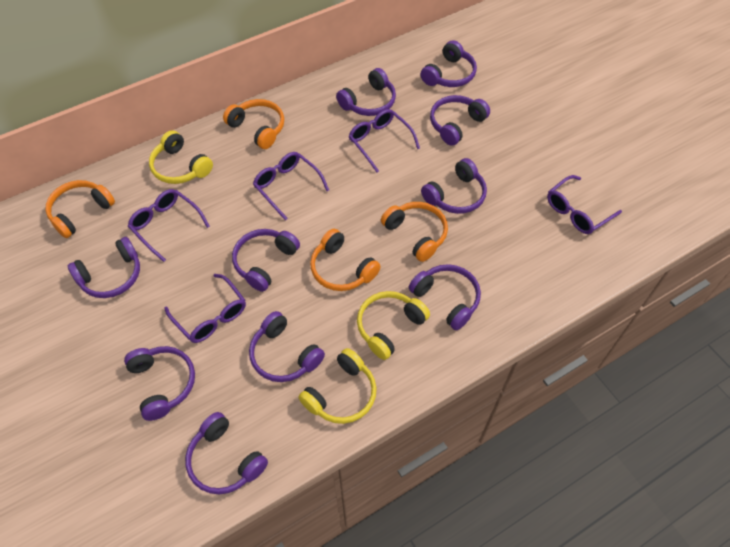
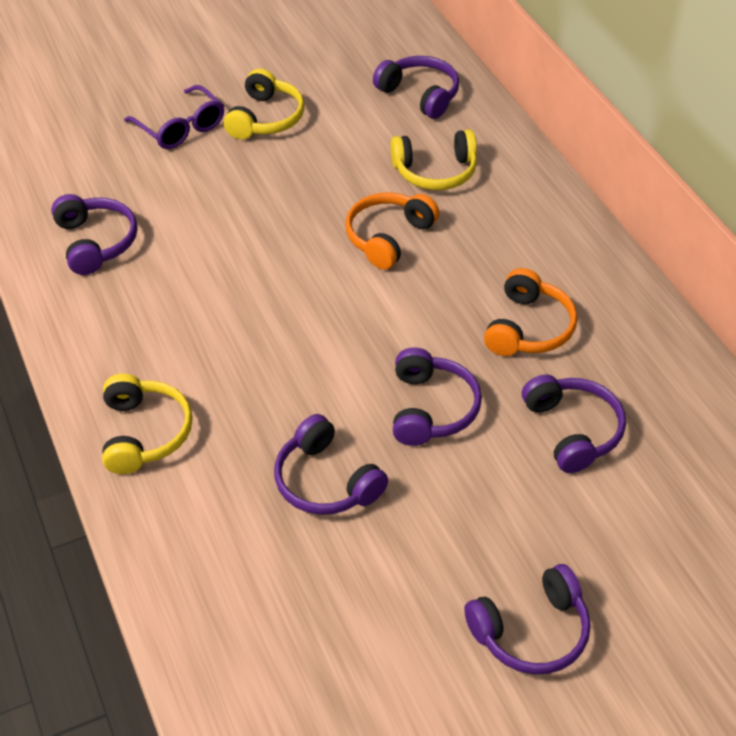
orange headphones: 4 -> 2
purple glasses: 5 -> 1
purple headphones: 10 -> 6

